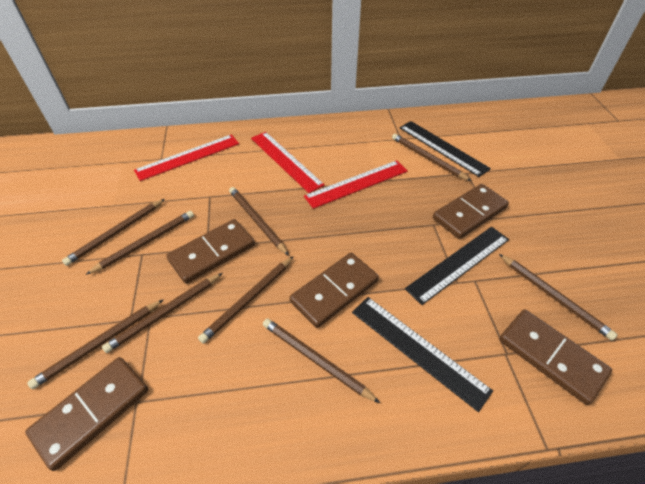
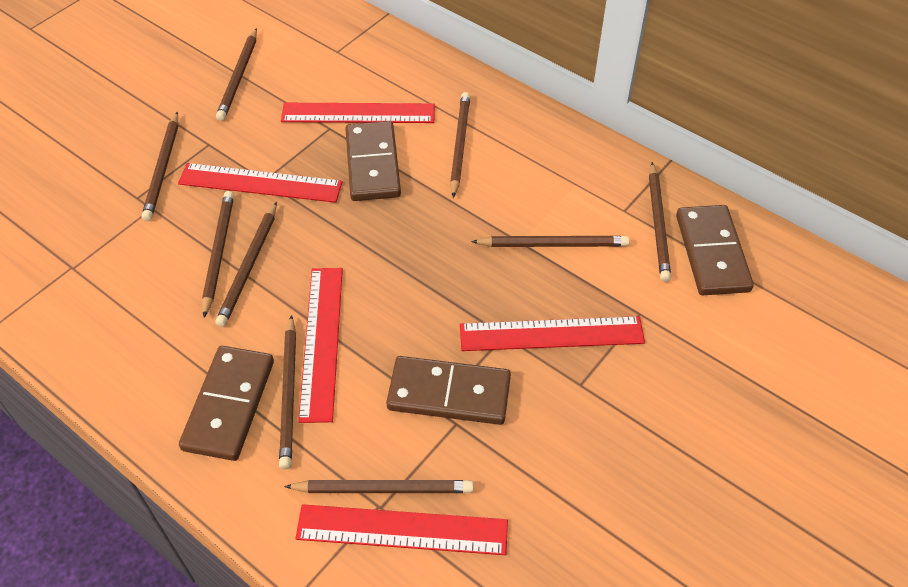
black ruler: 3 -> 0
brown domino: 5 -> 4
red ruler: 3 -> 5

